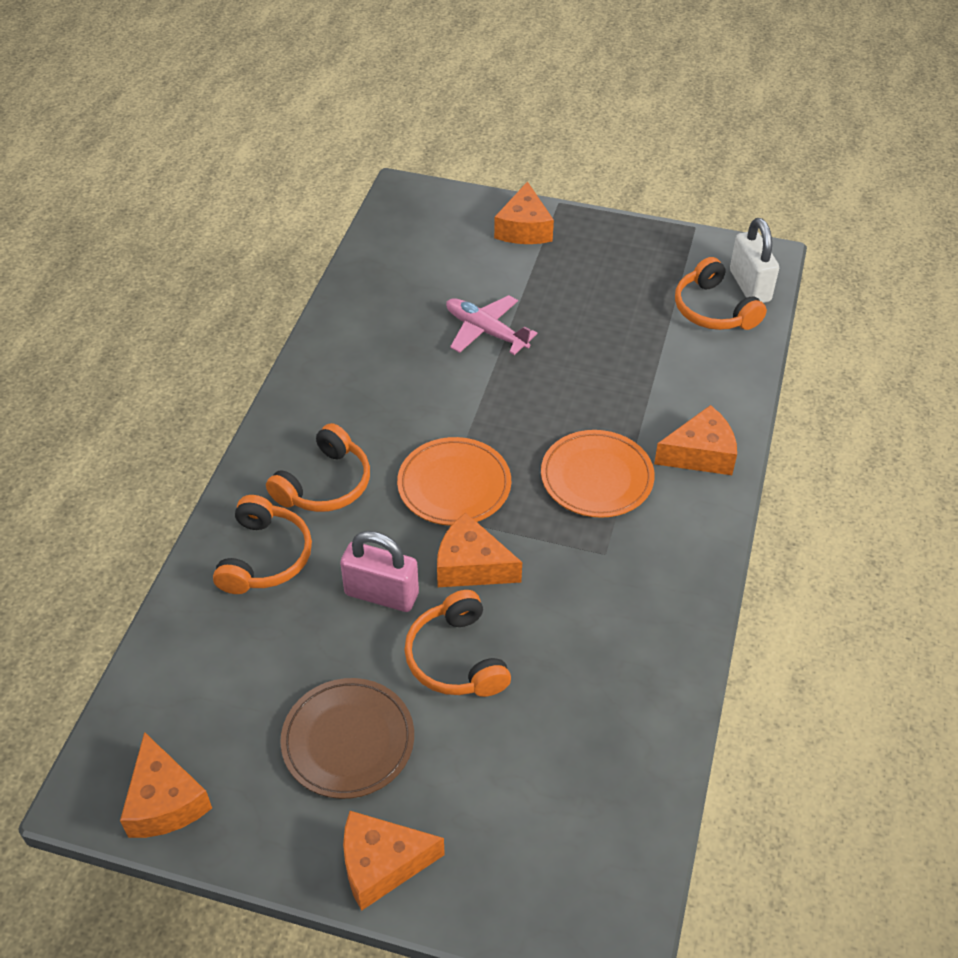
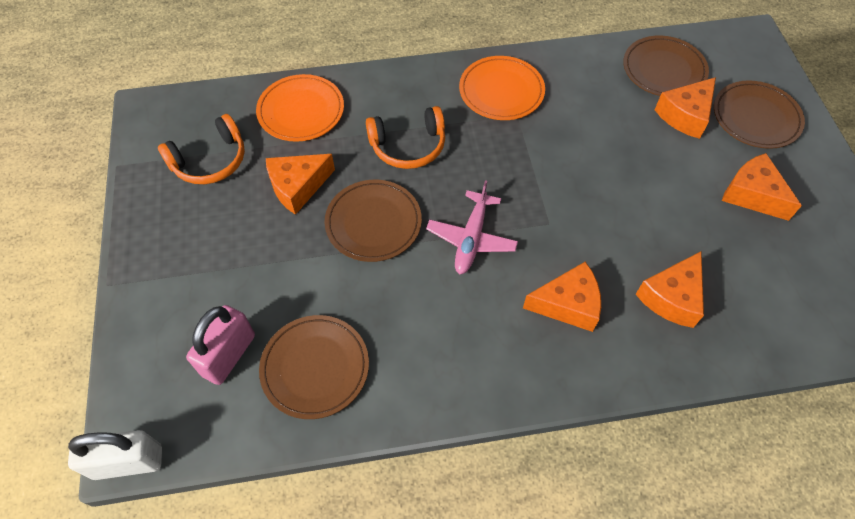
brown plate: 1 -> 4
orange headphones: 4 -> 2

